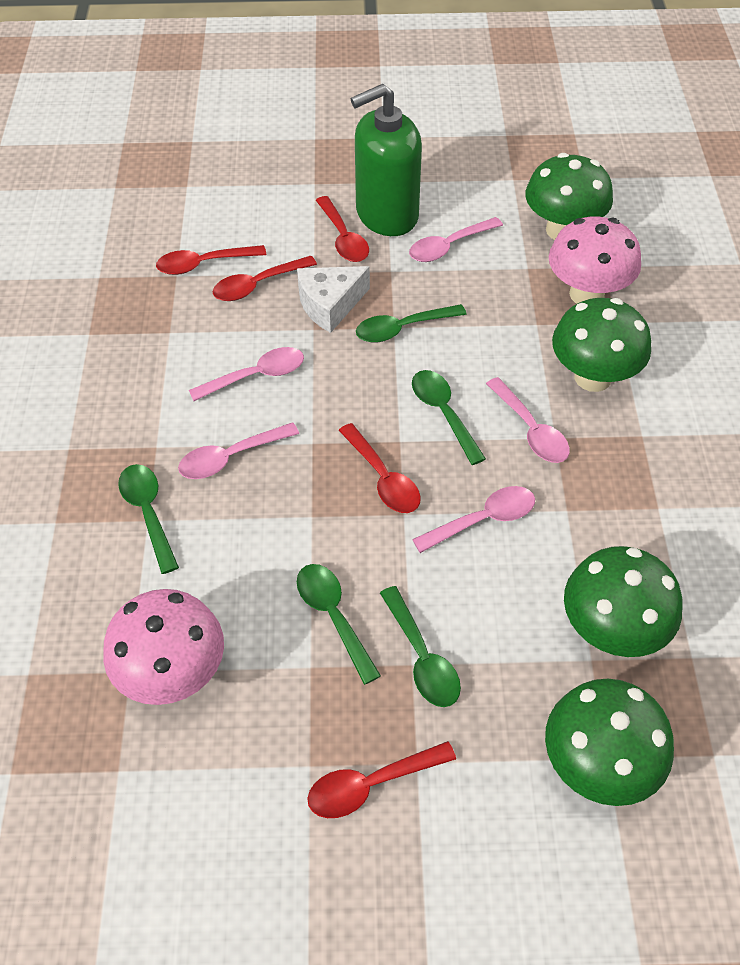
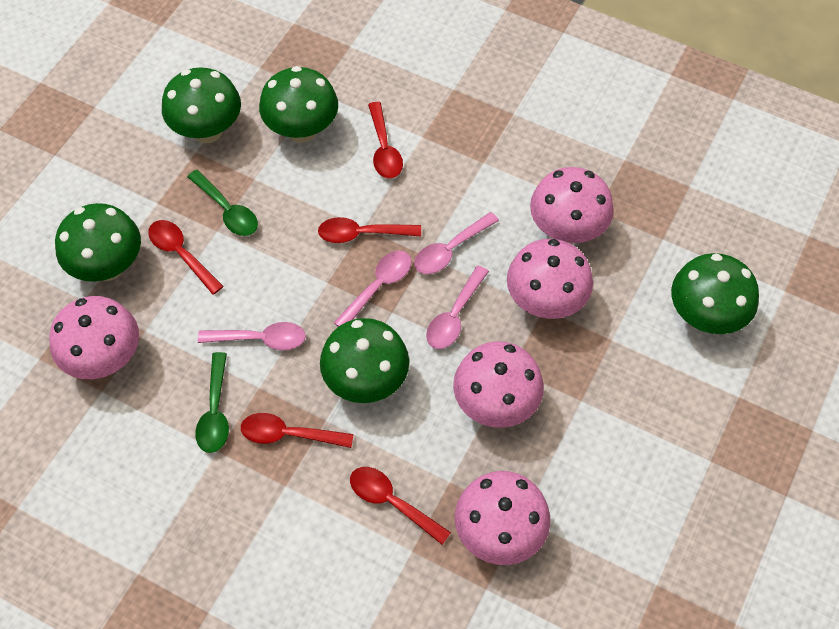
green mushroom: 4 -> 5
green soap dispenser: 1 -> 0
green spoon: 5 -> 2
pink mushroom: 2 -> 5
pink spoon: 5 -> 4
white cheese: 1 -> 0

